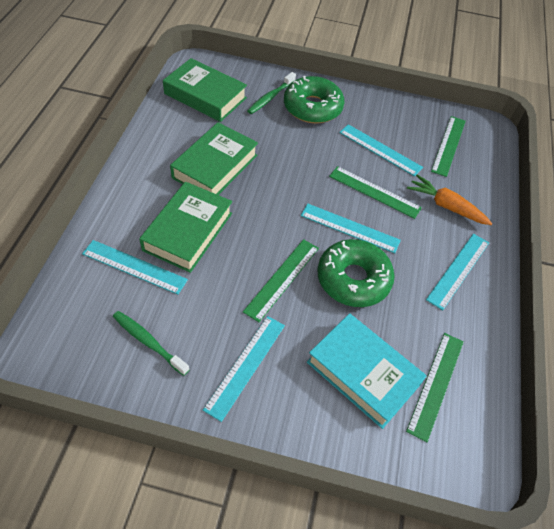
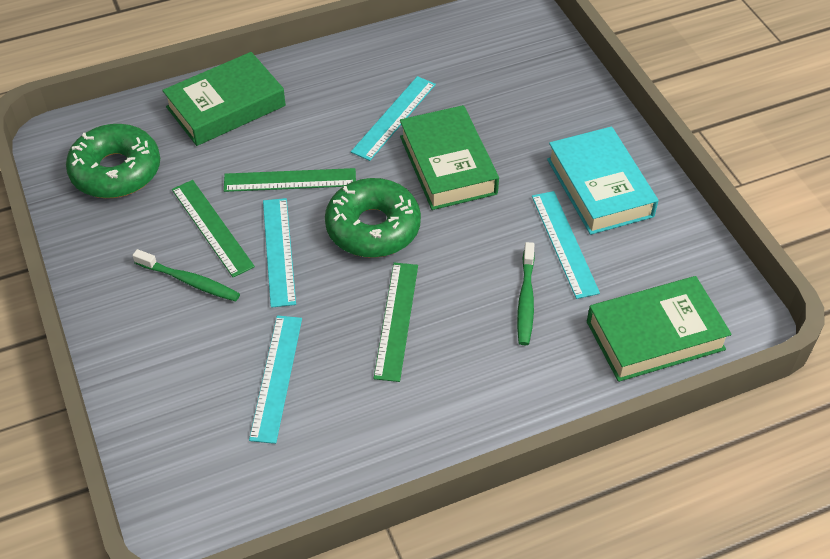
green ruler: 4 -> 3
orange carrot: 1 -> 0
turquoise ruler: 5 -> 4

